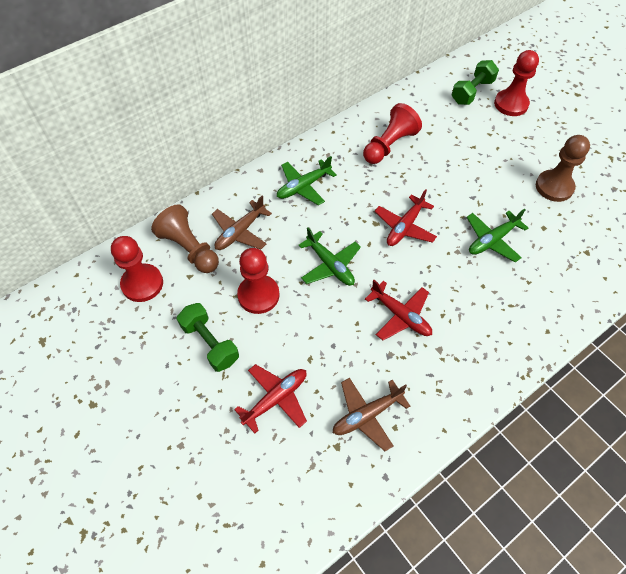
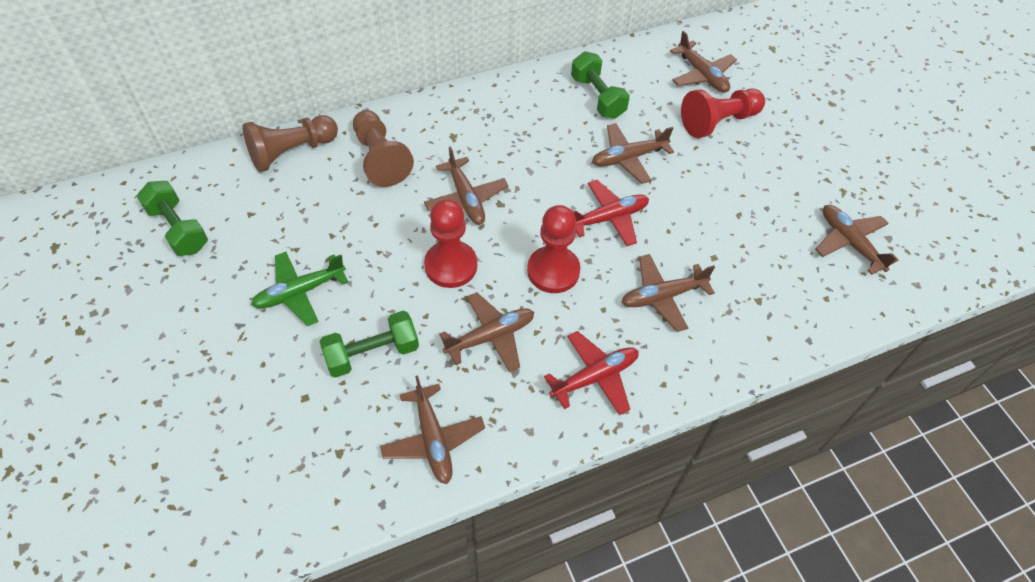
brown plane: 2 -> 7
green dumbbell: 2 -> 3
green plane: 3 -> 1
red pawn: 4 -> 3
red plane: 3 -> 2

